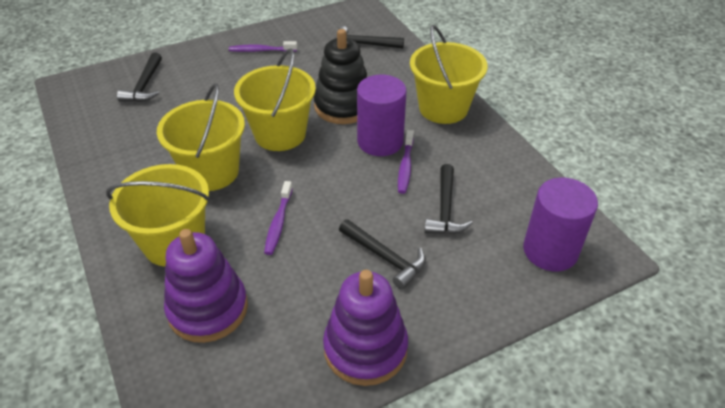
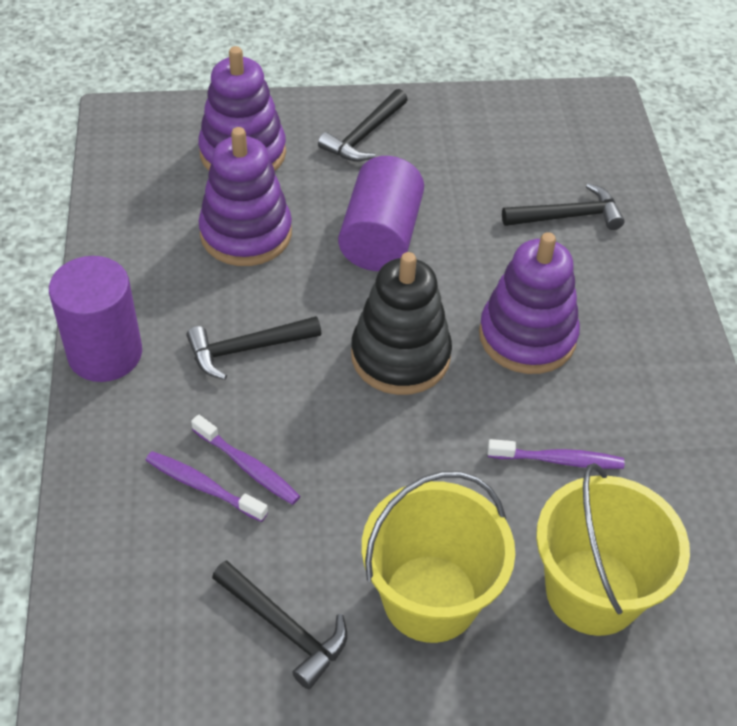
purple stacking toy: 2 -> 3
yellow bucket: 4 -> 2

